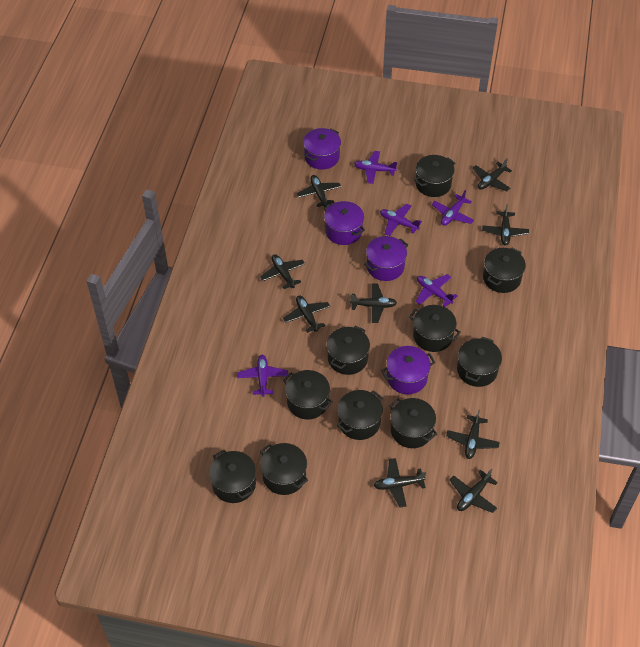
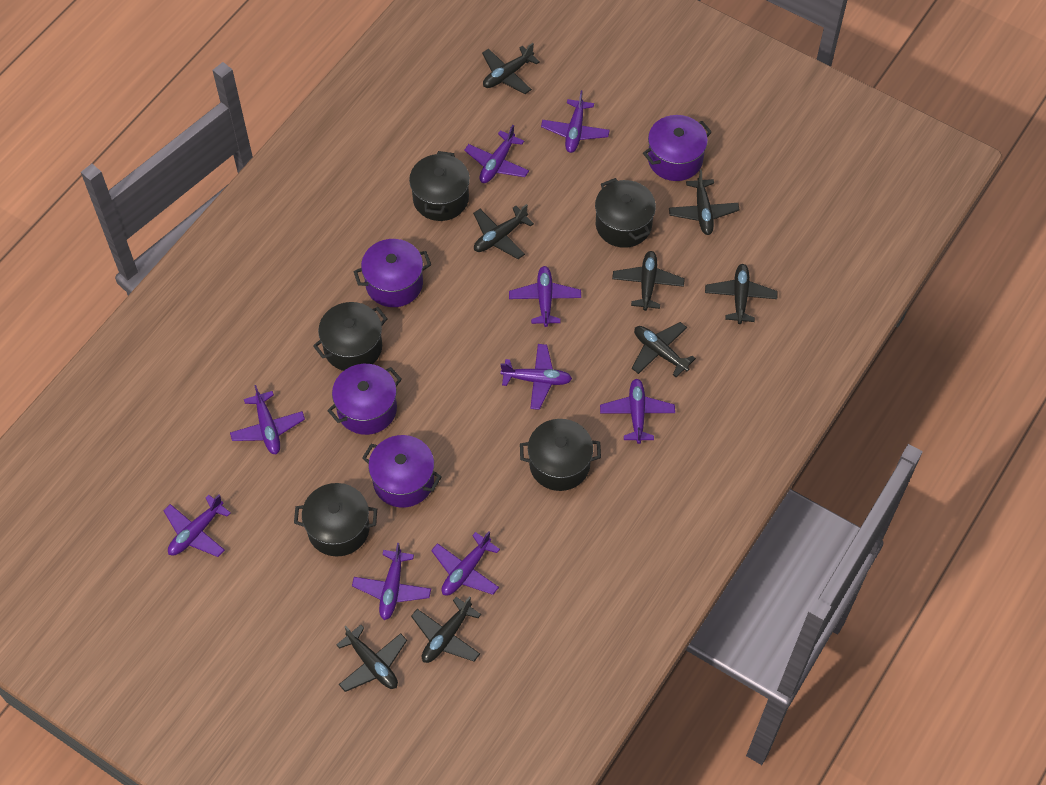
black plane: 9 -> 8
black pot: 10 -> 5
purple plane: 5 -> 9

